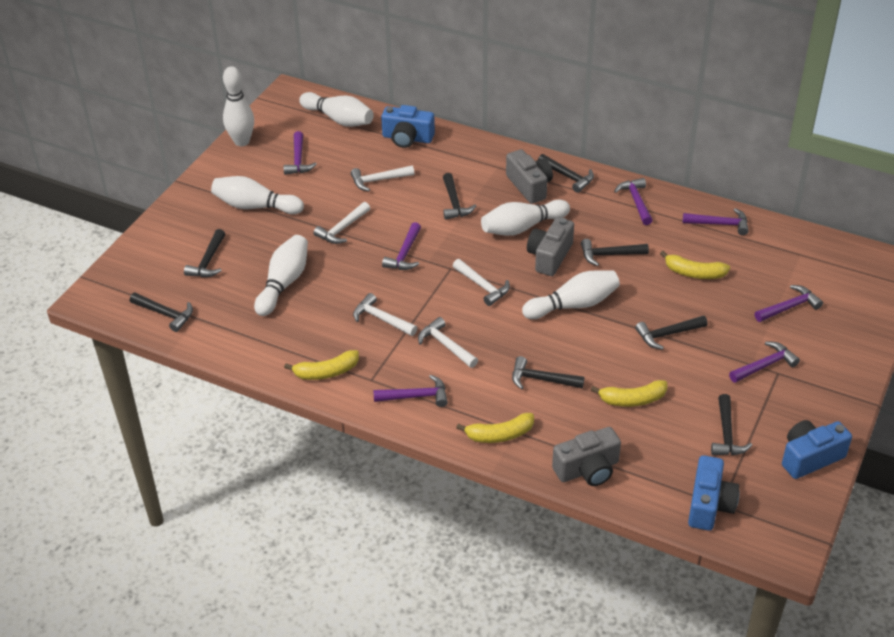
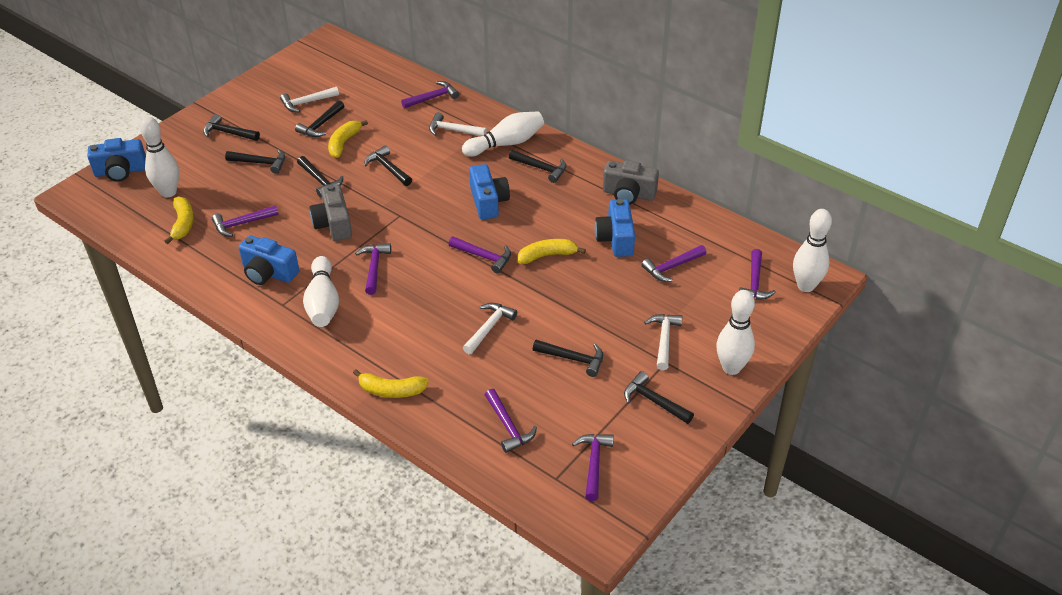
blue camera: 3 -> 4
grey camera: 3 -> 2
purple hammer: 7 -> 8
white bowling pin: 6 -> 5
white hammer: 5 -> 4

